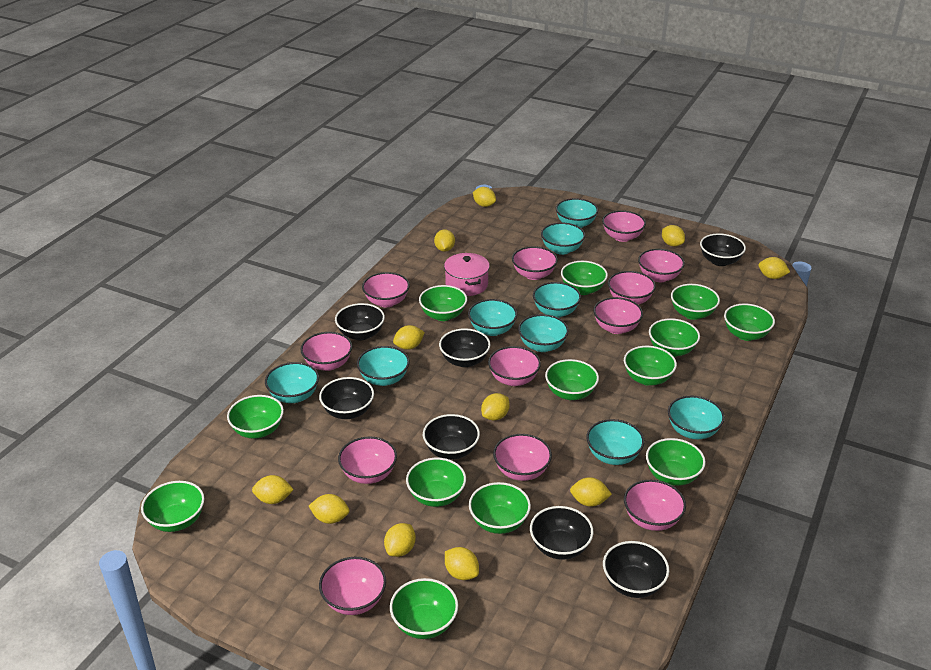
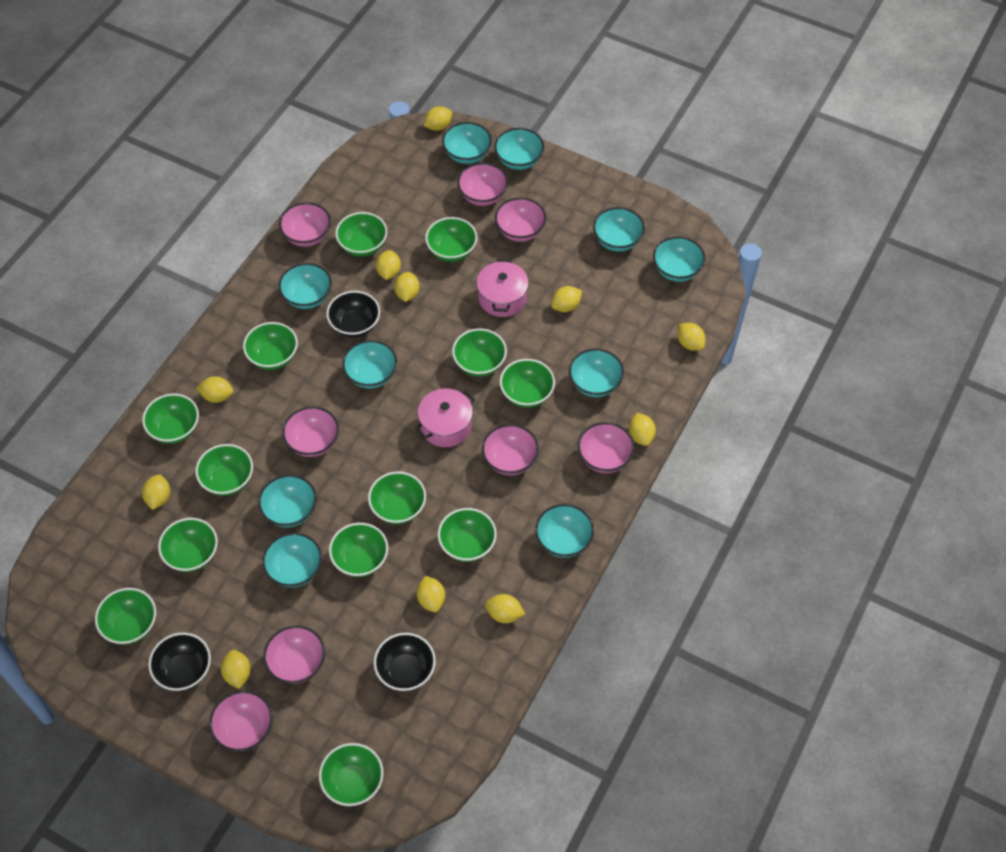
black bowl: 7 -> 3
pink bowl: 12 -> 8
pink pot: 1 -> 2
turquoise bowl: 9 -> 10

